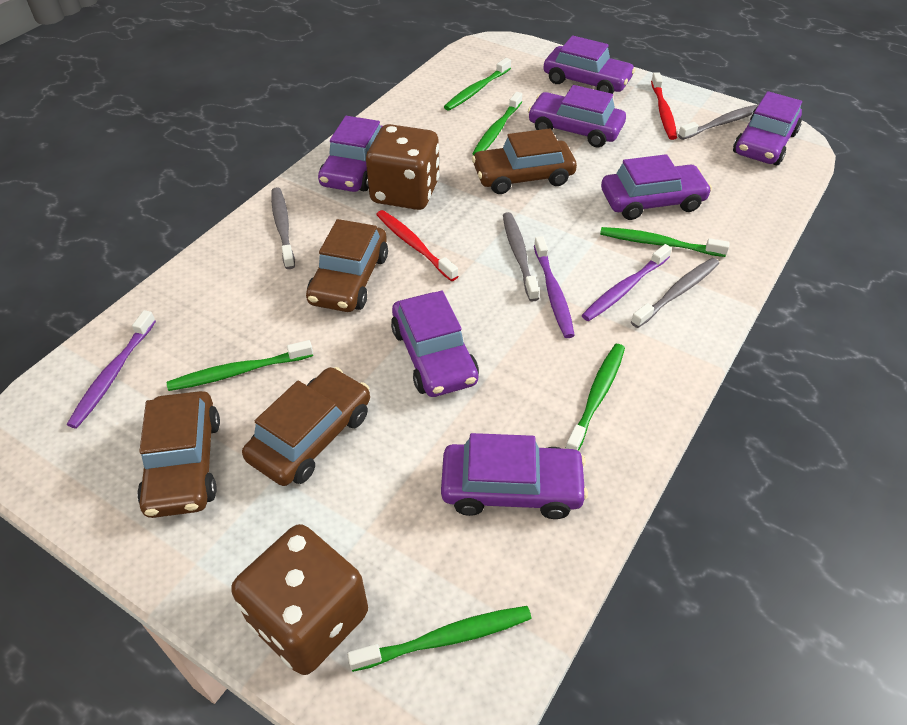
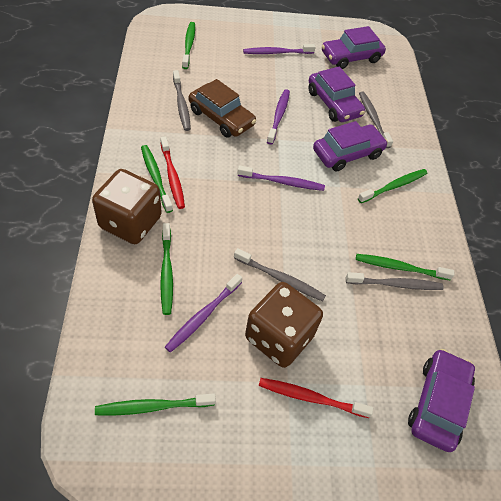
brown car: 4 -> 1
purple car: 7 -> 4
purple toothbrush: 3 -> 4

